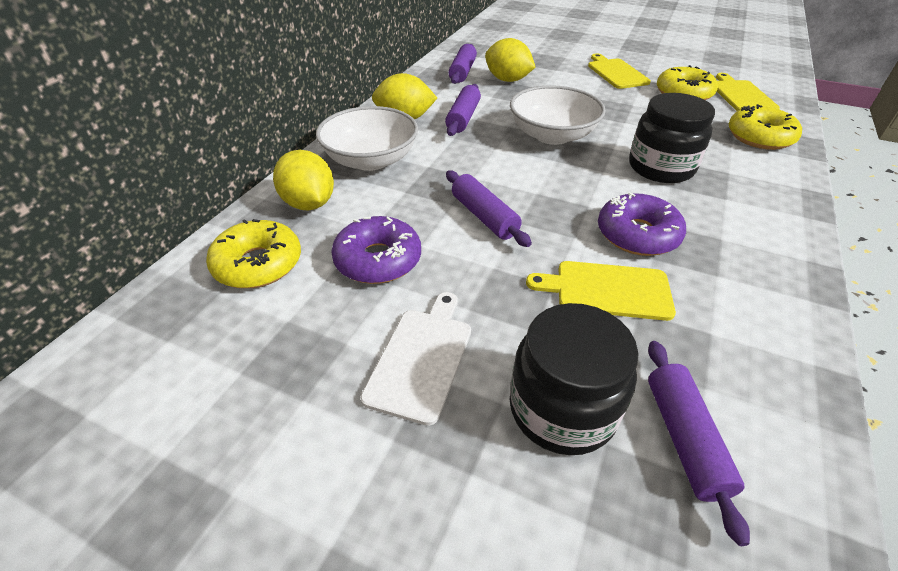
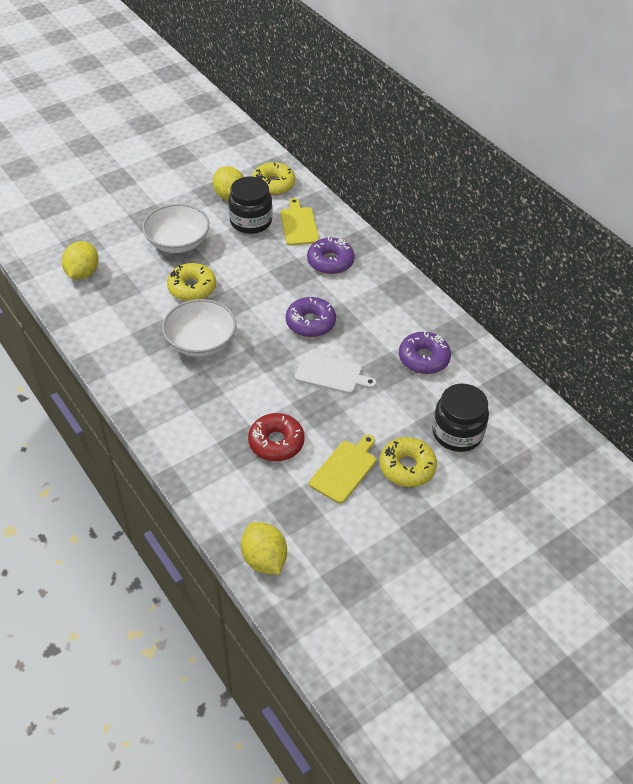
purple donut: 2 -> 3
purple rolling pin: 4 -> 0
red donut: 0 -> 1
yellow cutting board: 3 -> 2

